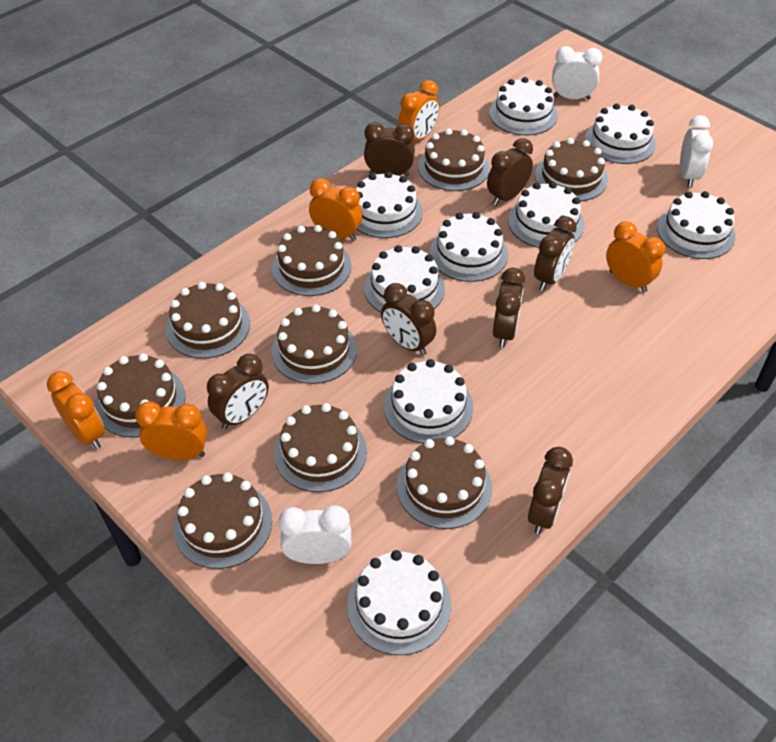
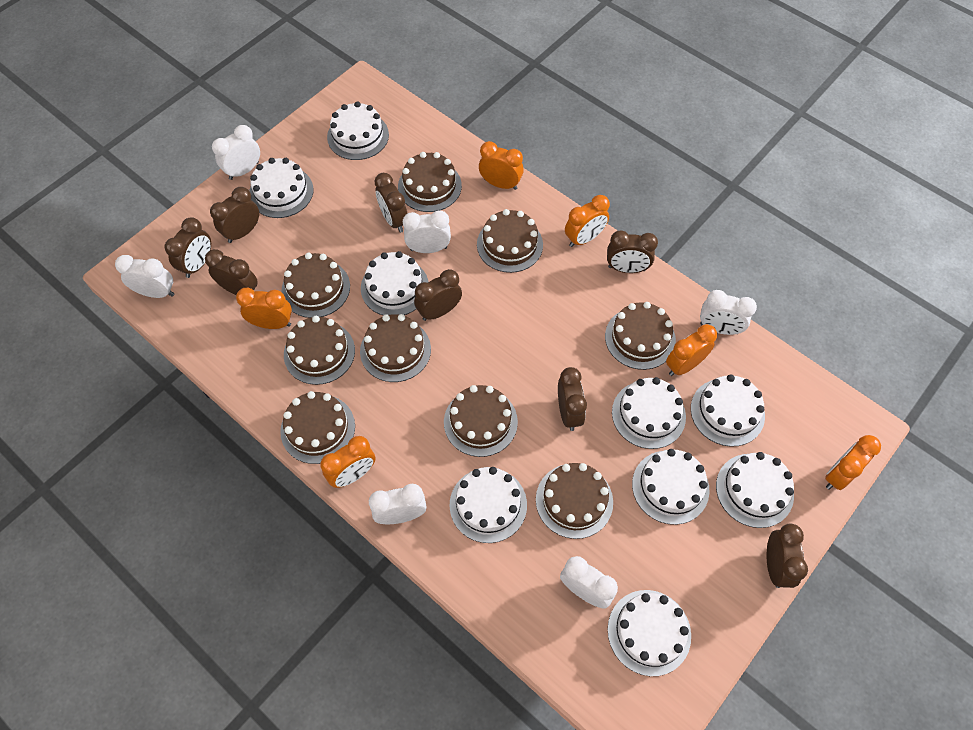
brown clock: 7 -> 8
orange clock: 5 -> 6
white clock: 3 -> 6

